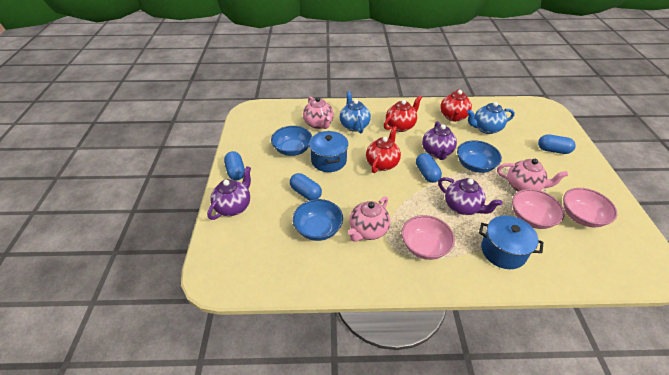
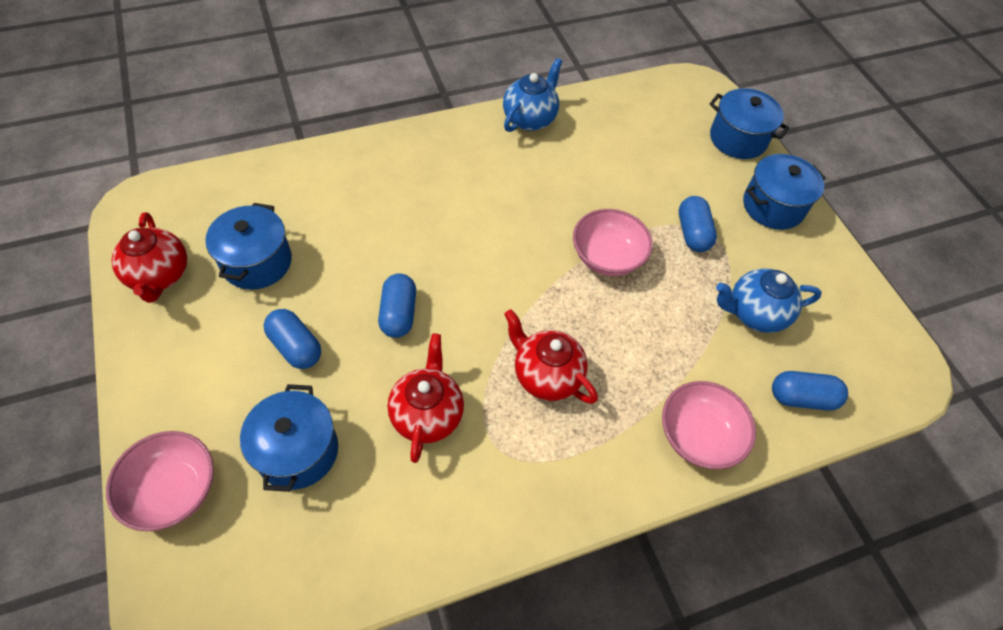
blue bowl: 3 -> 0
blue pot: 2 -> 4
pink teapot: 3 -> 0
purple teapot: 3 -> 0

